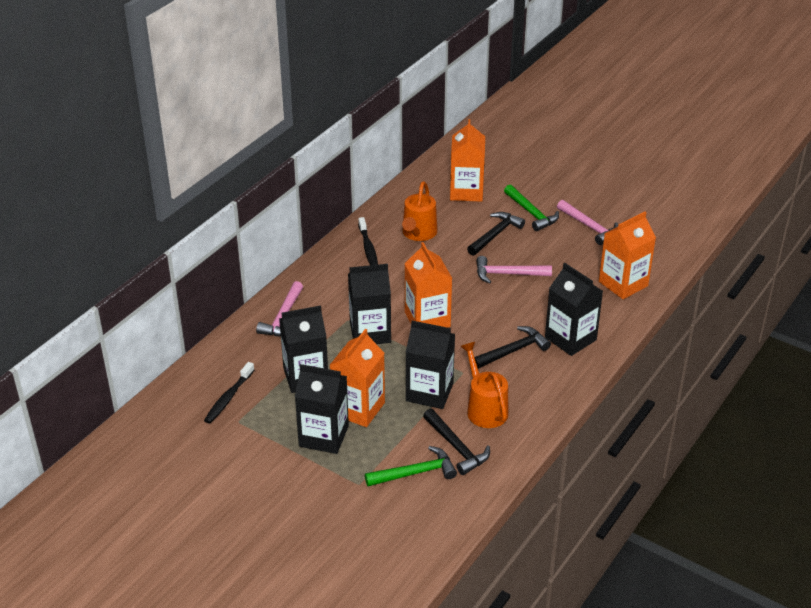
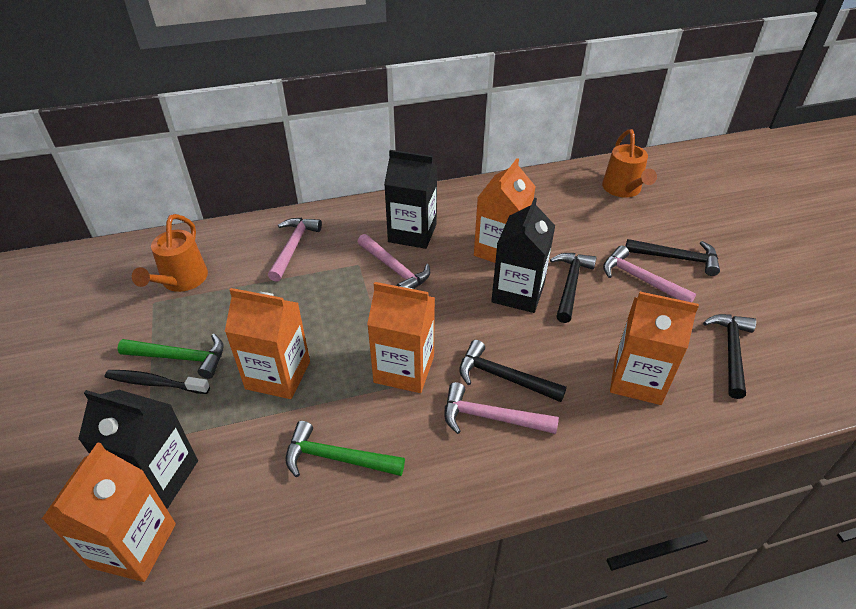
black carton: 5 -> 3
black hammer: 3 -> 4
black toothbrush: 2 -> 1
orange carton: 4 -> 5
pink hammer: 3 -> 4

